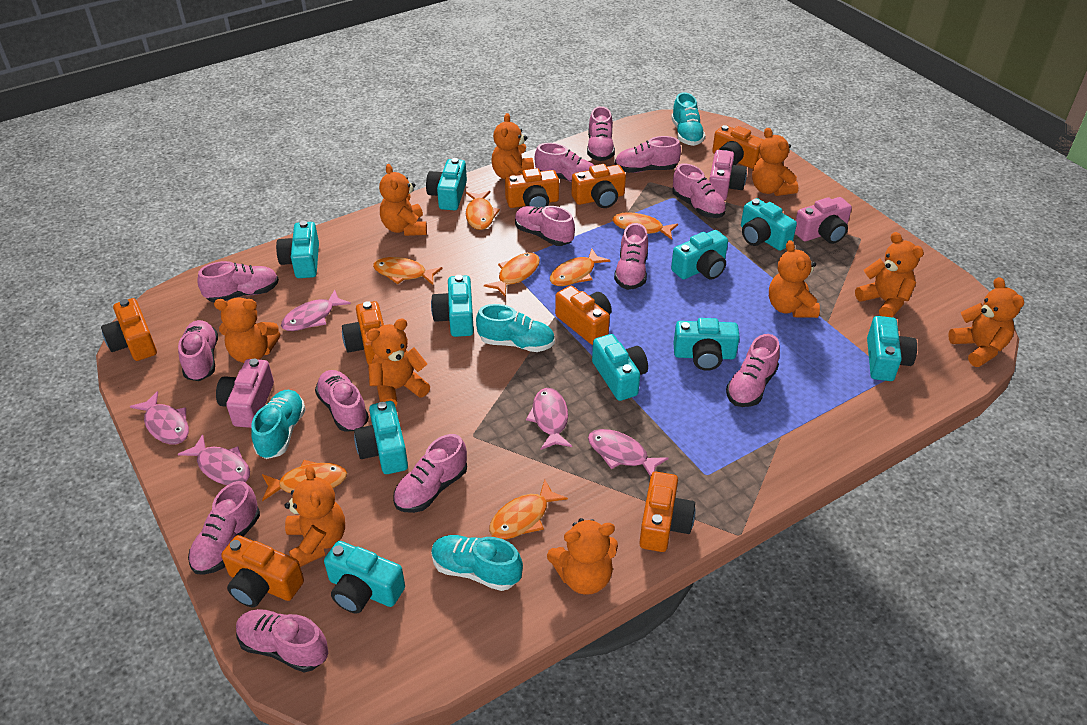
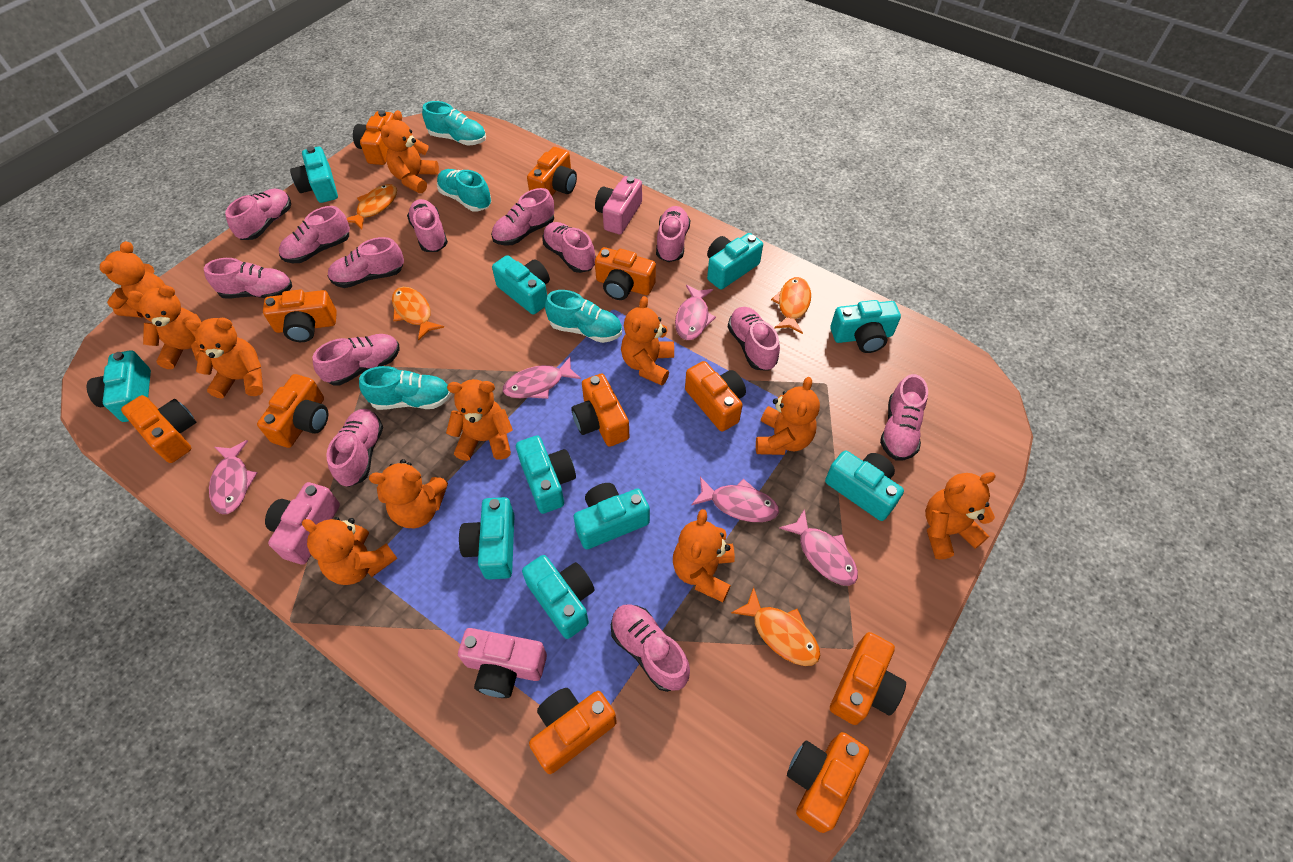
orange camera: 8 -> 11
orange fish: 7 -> 4
orange teddy bear: 10 -> 11

